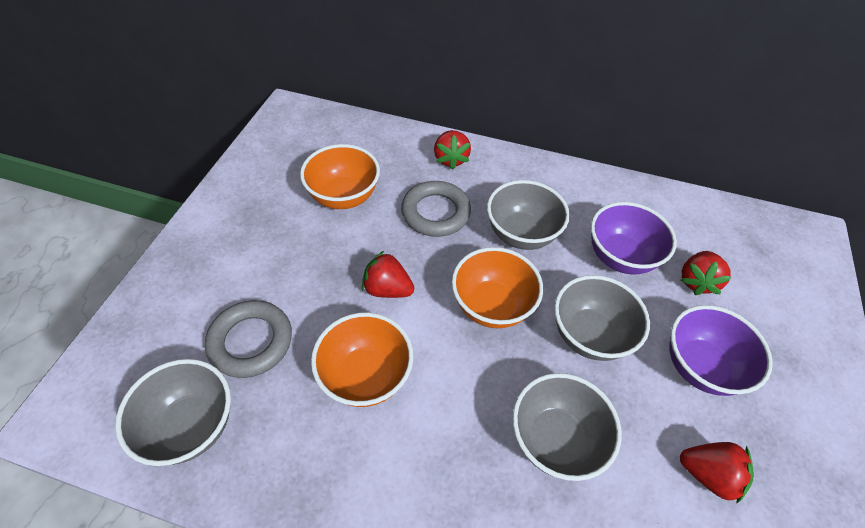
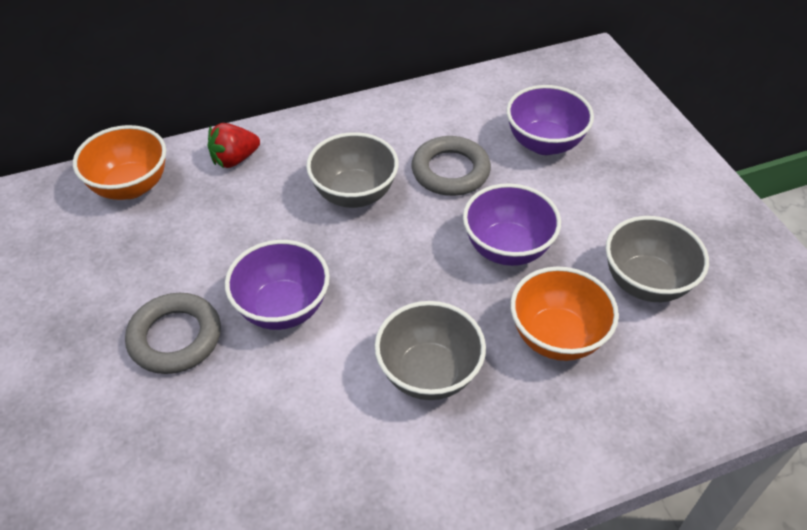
grey bowl: 4 -> 3
orange bowl: 3 -> 2
purple bowl: 2 -> 3
red strawberry: 4 -> 1

